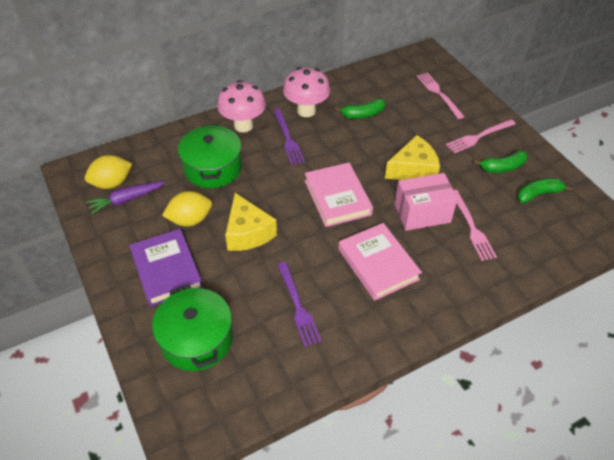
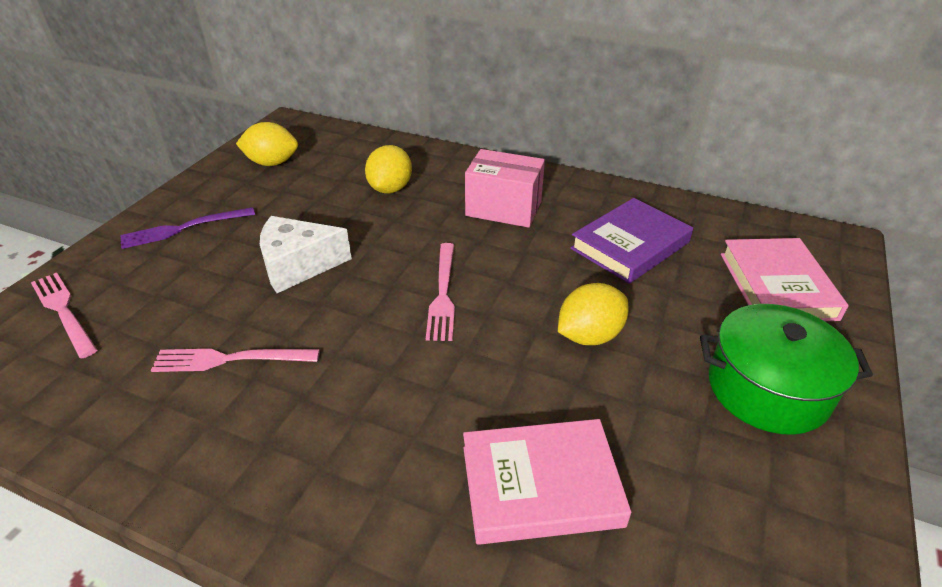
green banana: 3 -> 0
green pot: 2 -> 1
pink mushroom: 2 -> 0
purple carrot: 1 -> 0
purple fork: 2 -> 1
white cheese: 0 -> 1
yellow cheese: 2 -> 0
yellow lemon: 2 -> 3

